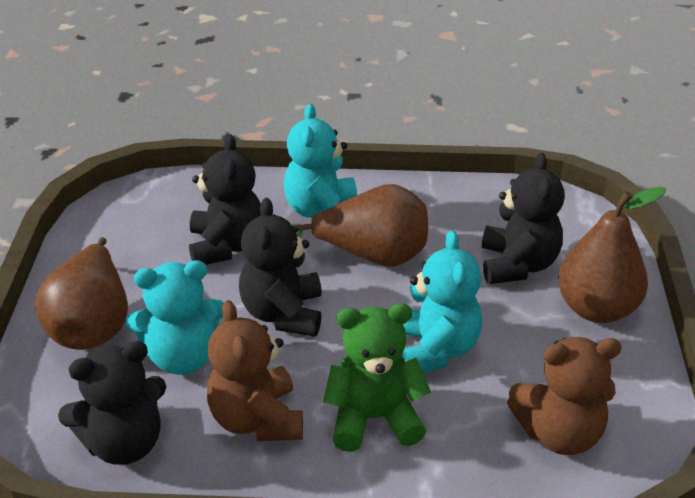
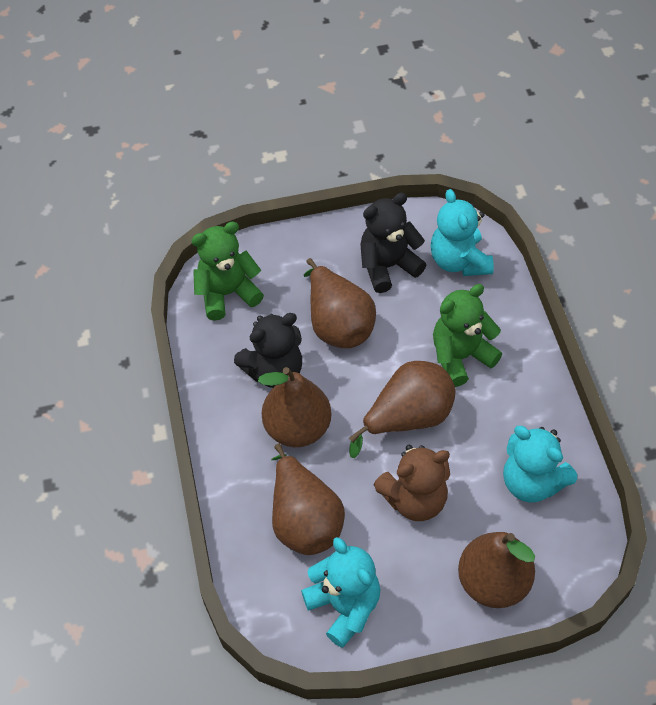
black teddy bear: 4 -> 2
brown pear: 3 -> 5
brown teddy bear: 2 -> 1
green teddy bear: 1 -> 2

